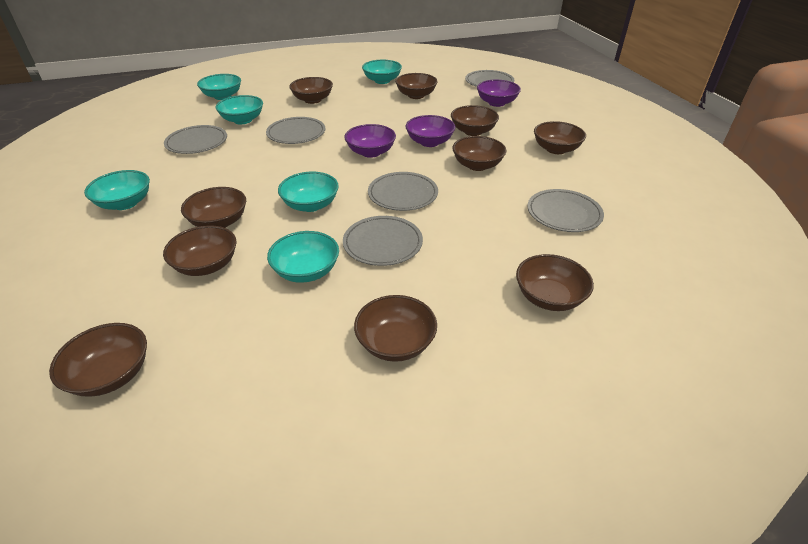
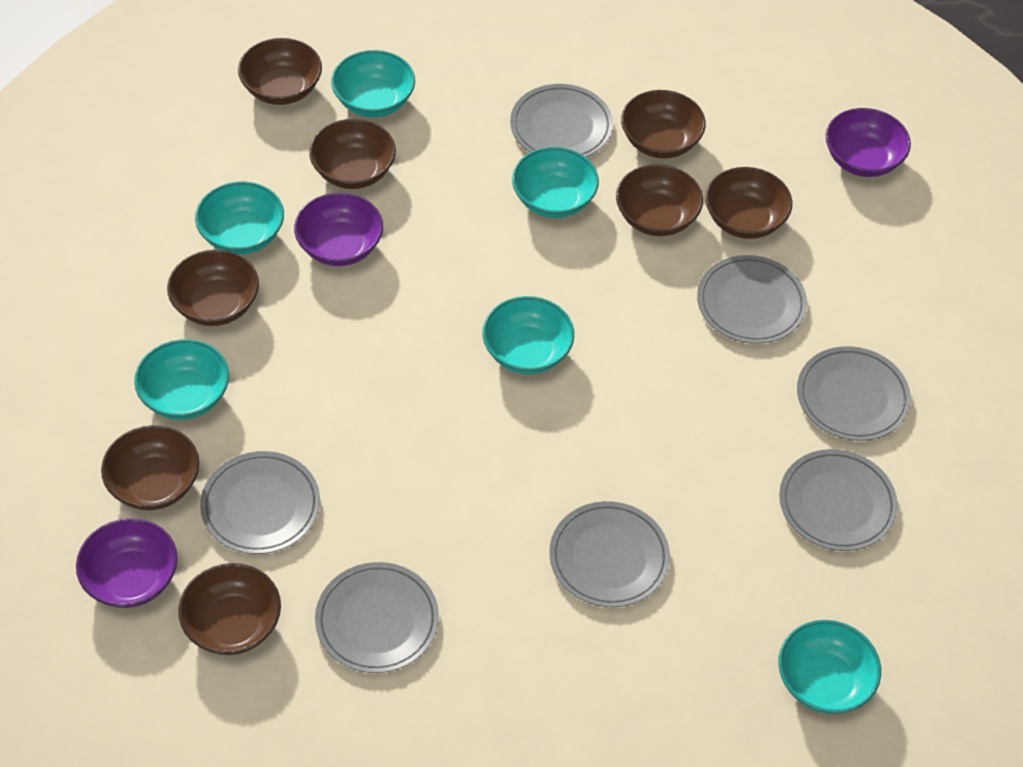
brown bowl: 10 -> 8
grey plate: 6 -> 7

